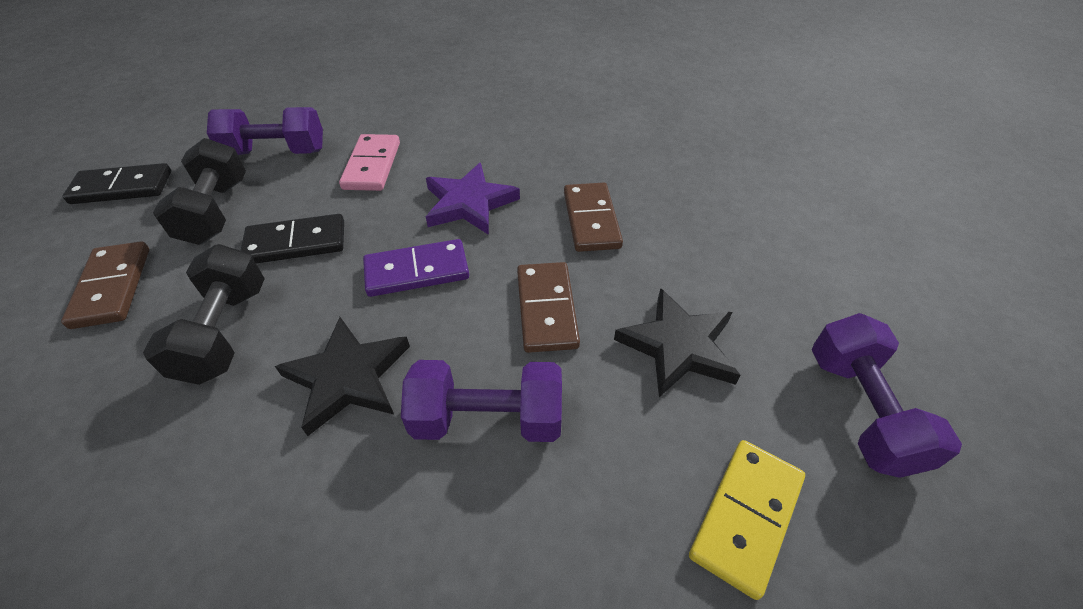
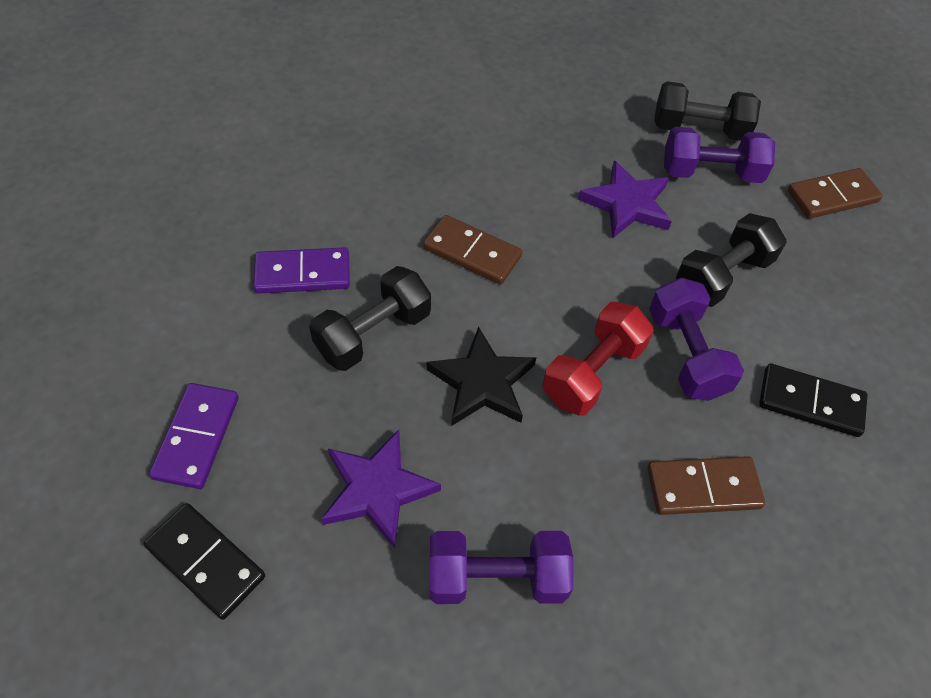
black dumbbell: 2 -> 3
black star: 2 -> 1
pink domino: 1 -> 0
purple domino: 1 -> 2
purple star: 1 -> 2
red dumbbell: 0 -> 1
yellow domino: 1 -> 0

